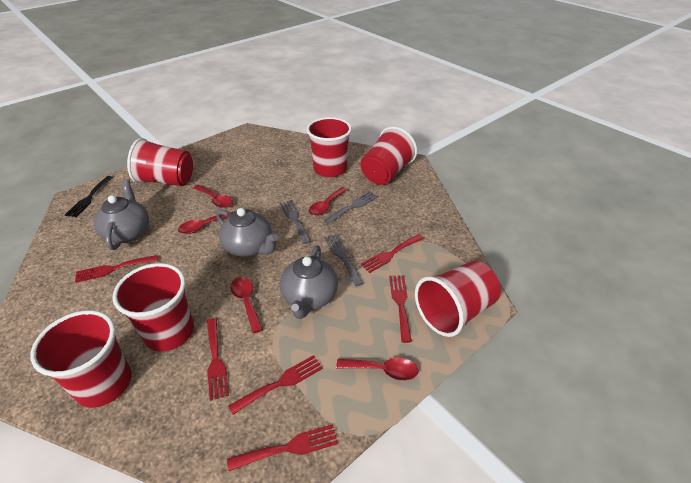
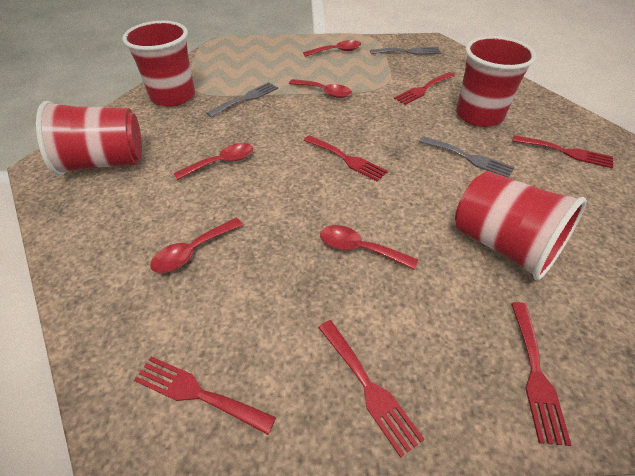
black fork: 1 -> 0
grey teapot: 3 -> 0
red cup: 6 -> 4

